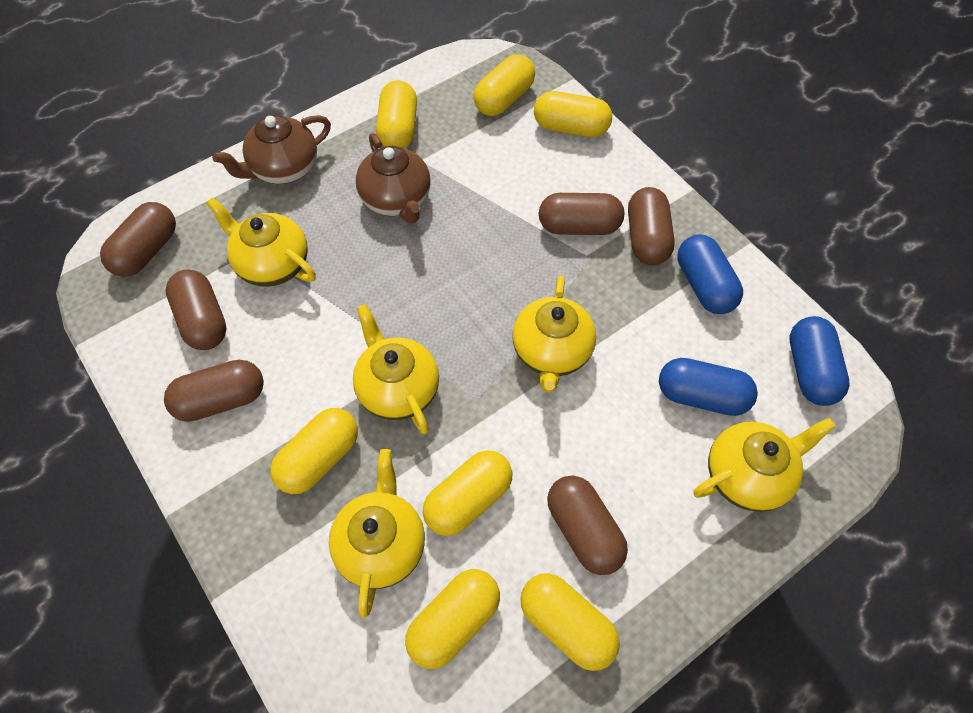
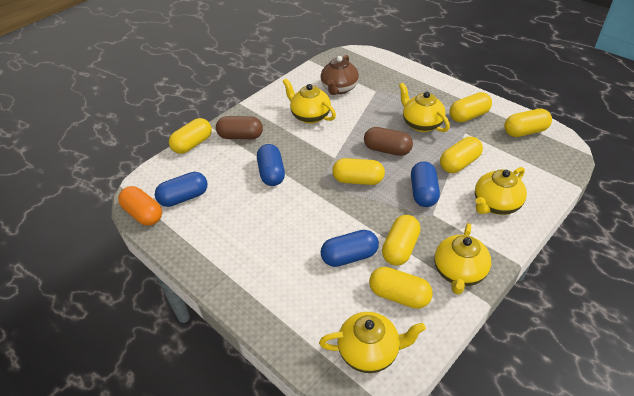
blue capsule: 3 -> 4
brown capsule: 6 -> 2
brown teapot: 2 -> 1
orange capsule: 0 -> 1

